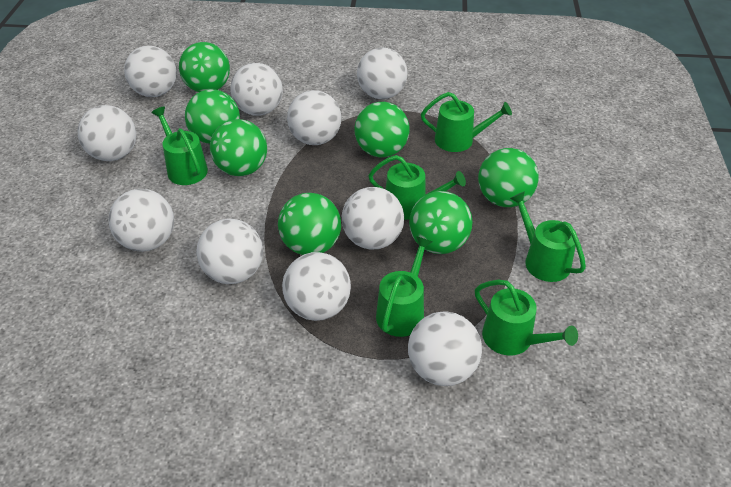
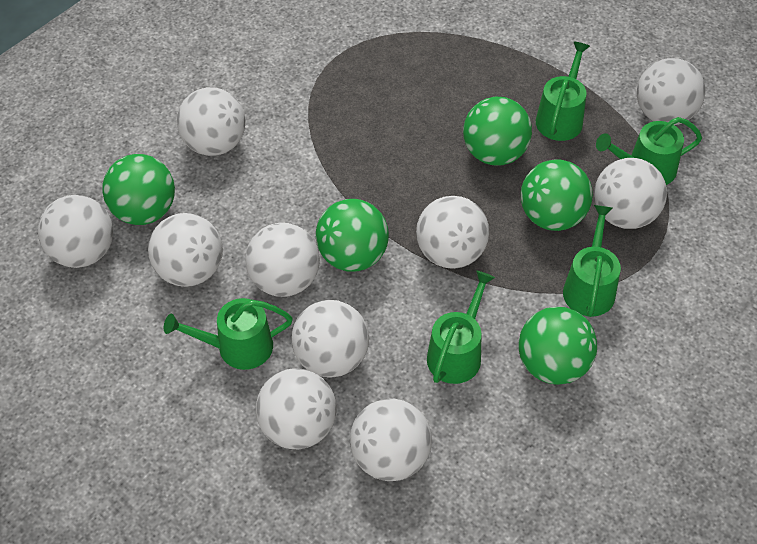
green ball: 7 -> 5
green watering can: 6 -> 5

